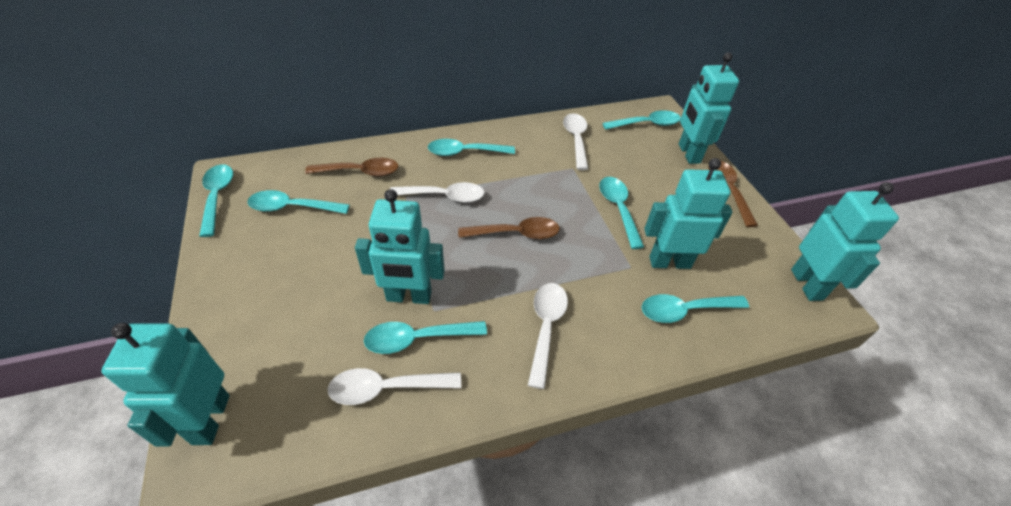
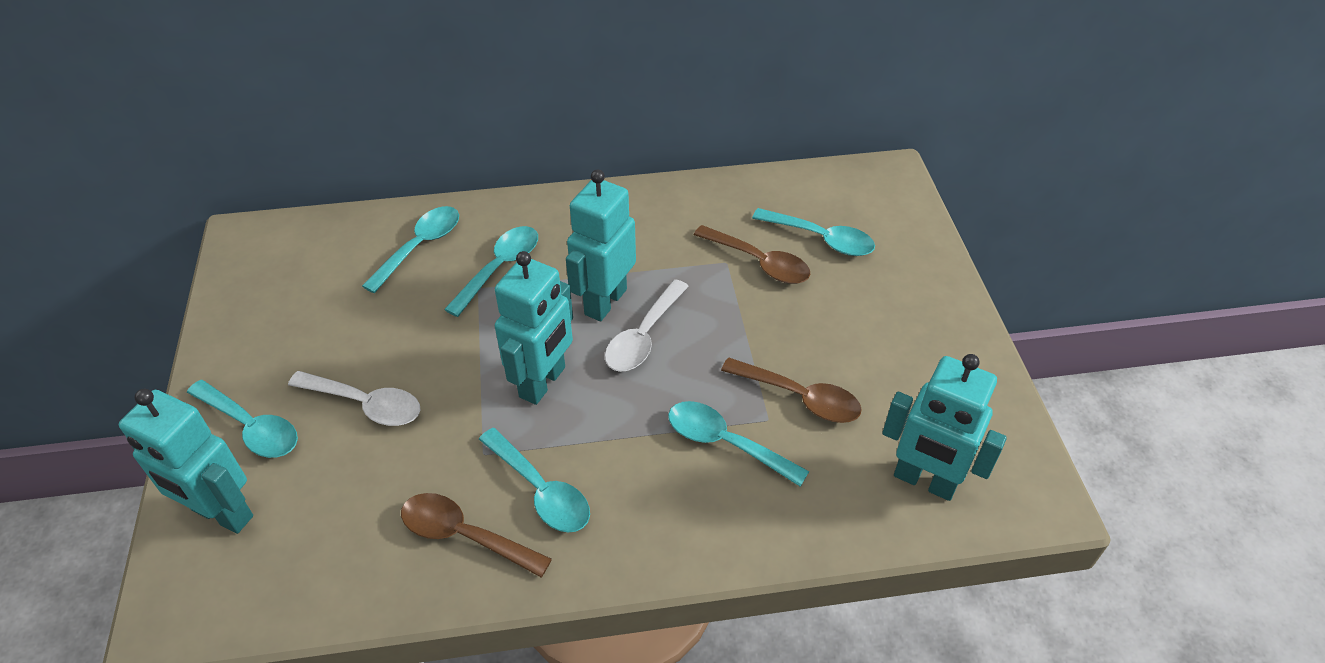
turquoise robot: 5 -> 4
turquoise spoon: 7 -> 6
white spoon: 4 -> 2

